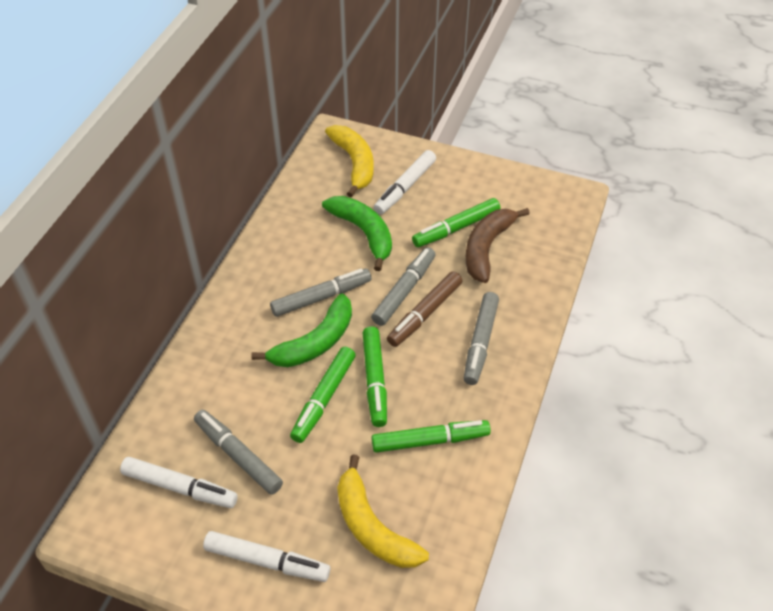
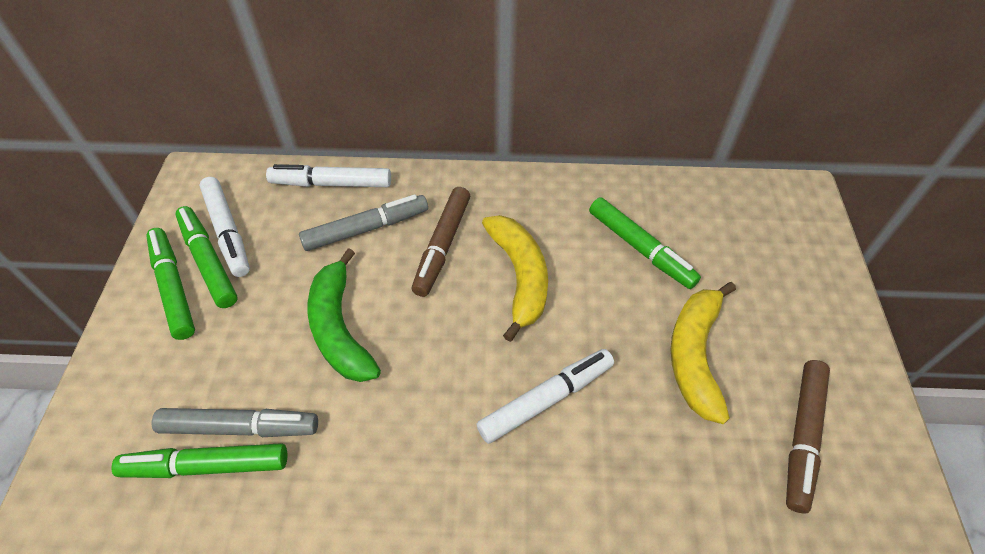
brown banana: 1 -> 0
brown marker: 1 -> 2
green banana: 2 -> 1
grey marker: 4 -> 2

